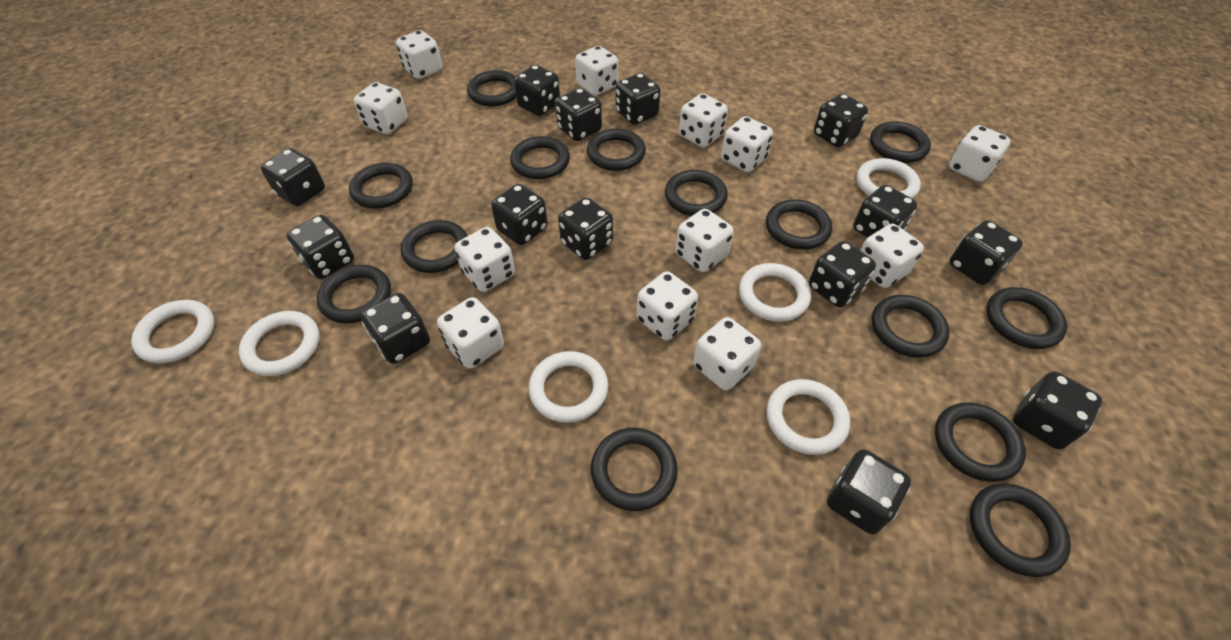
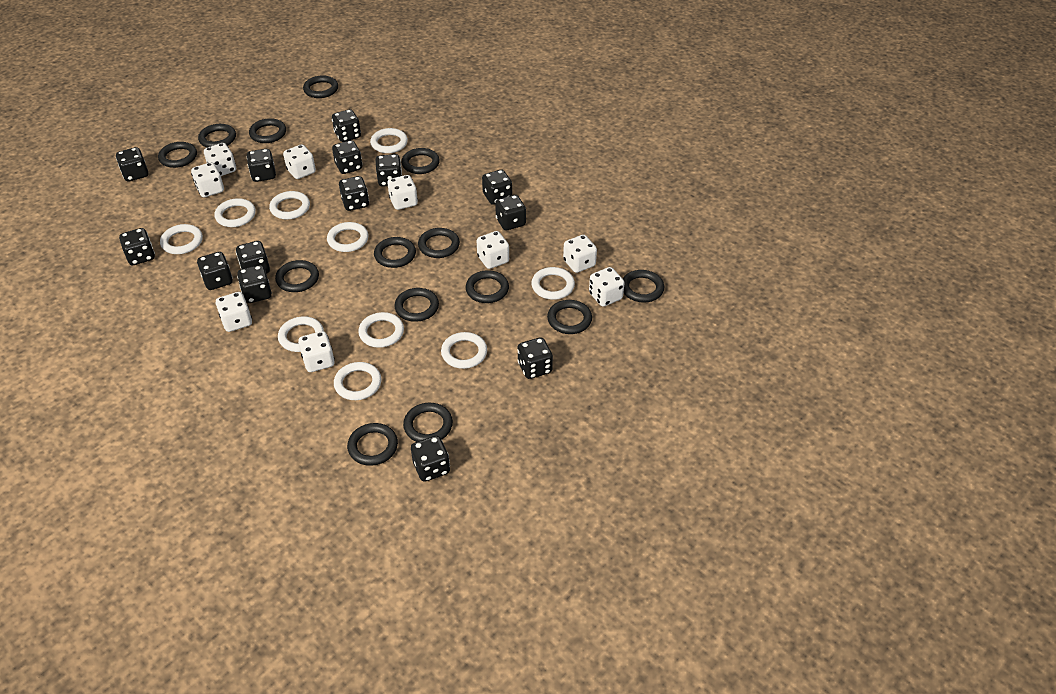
white dice: 12 -> 9
white ring: 6 -> 10

